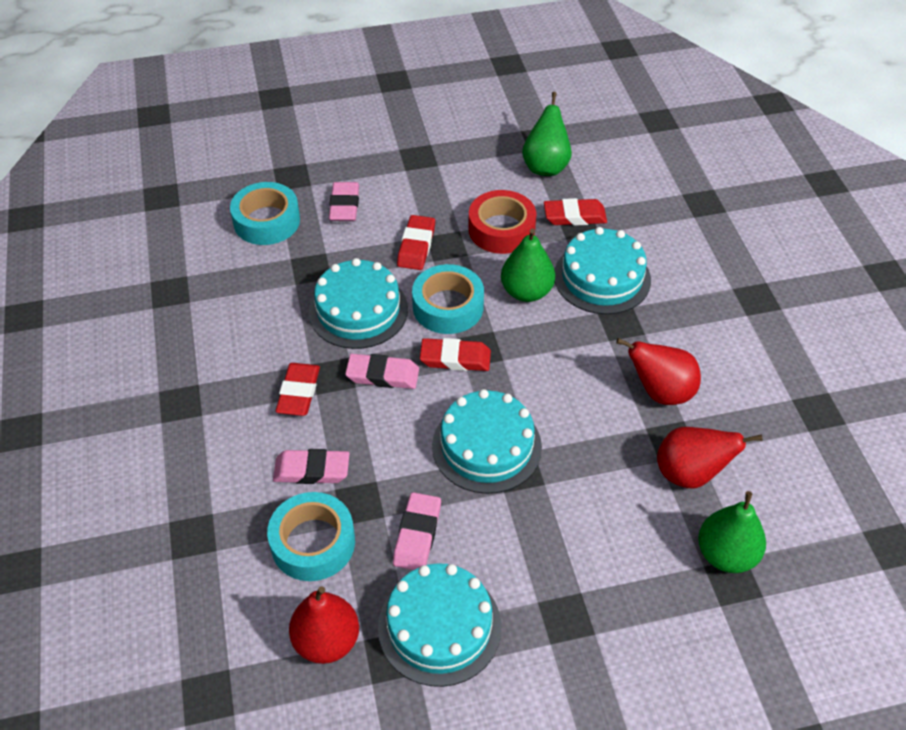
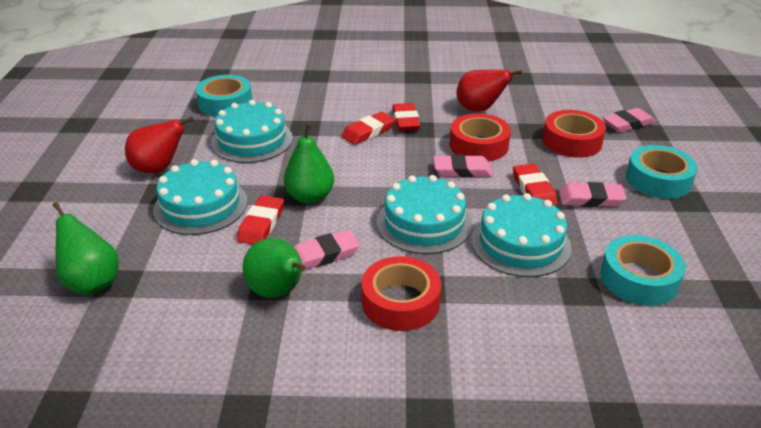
red pear: 3 -> 2
red tape: 1 -> 3

